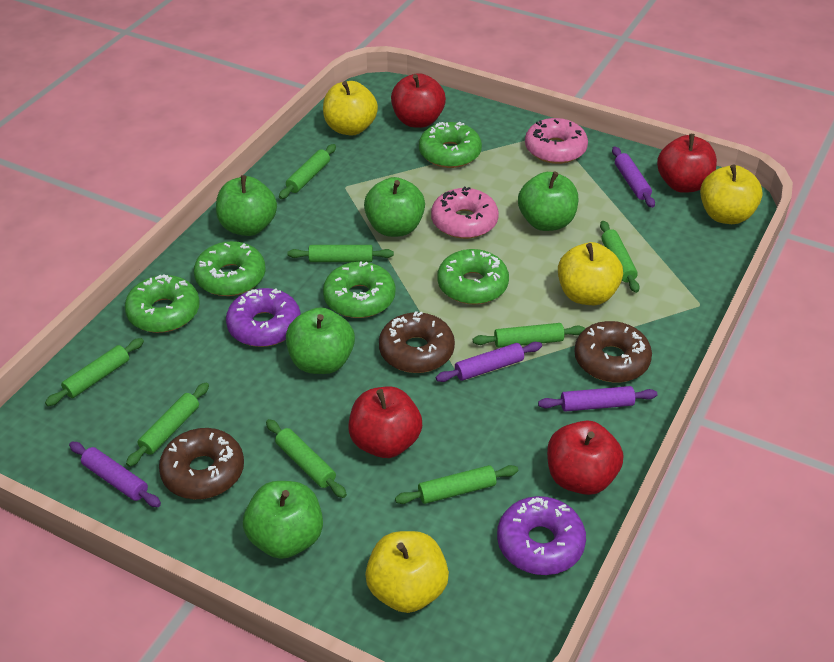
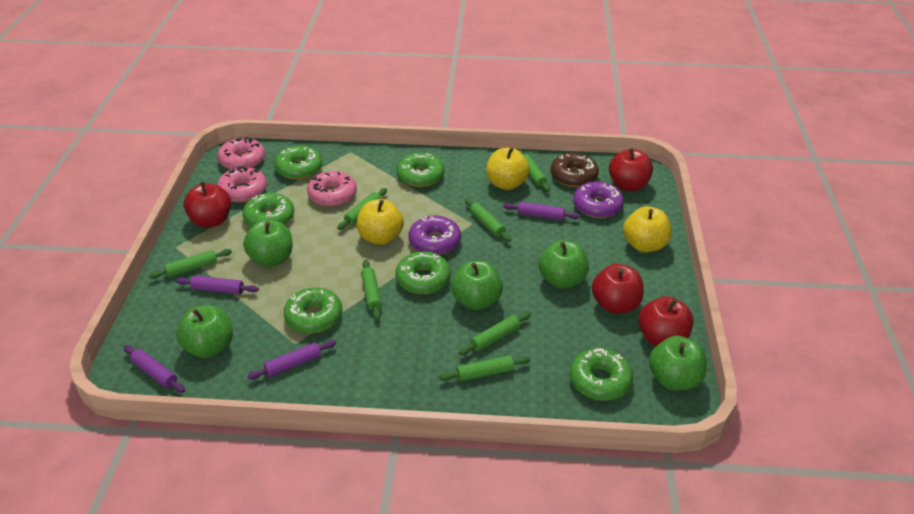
brown donut: 3 -> 1
green donut: 5 -> 6
green rolling pin: 8 -> 7
pink donut: 2 -> 3
yellow apple: 4 -> 3

